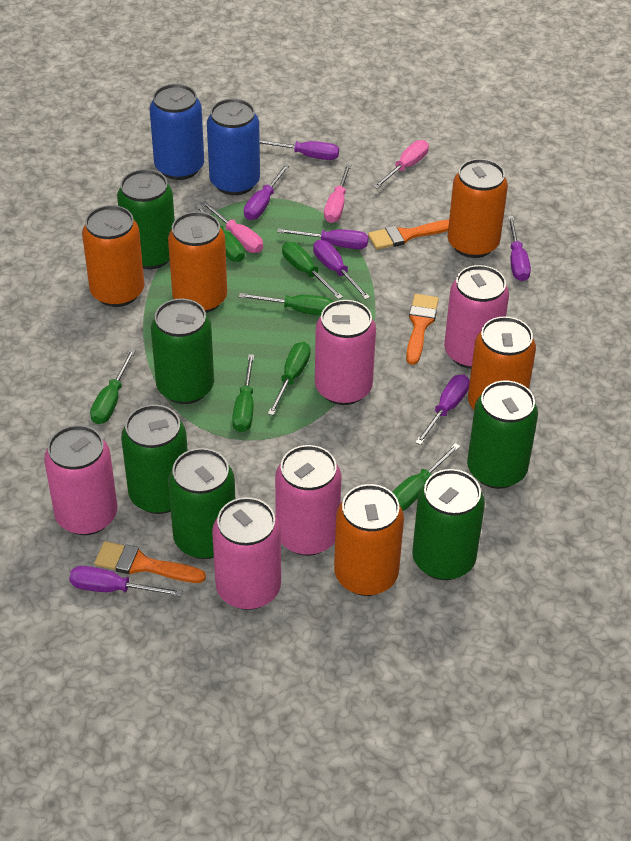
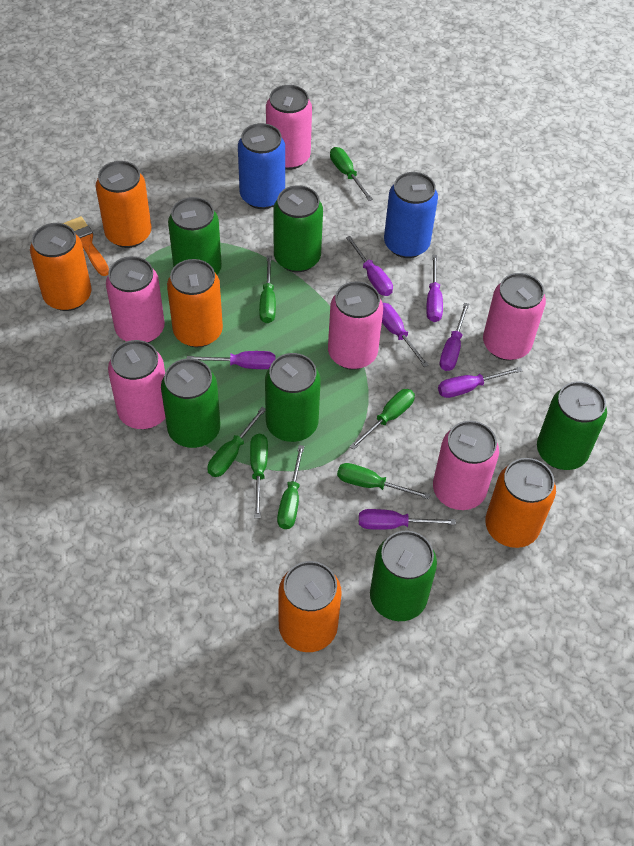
orange brush: 3 -> 1
pink can: 5 -> 6
pink screwdriver: 3 -> 0

